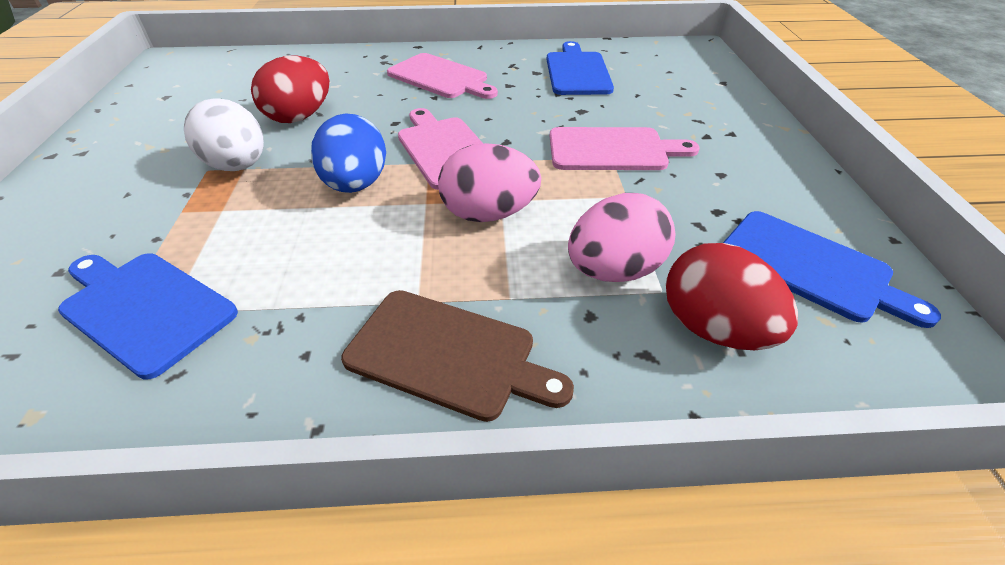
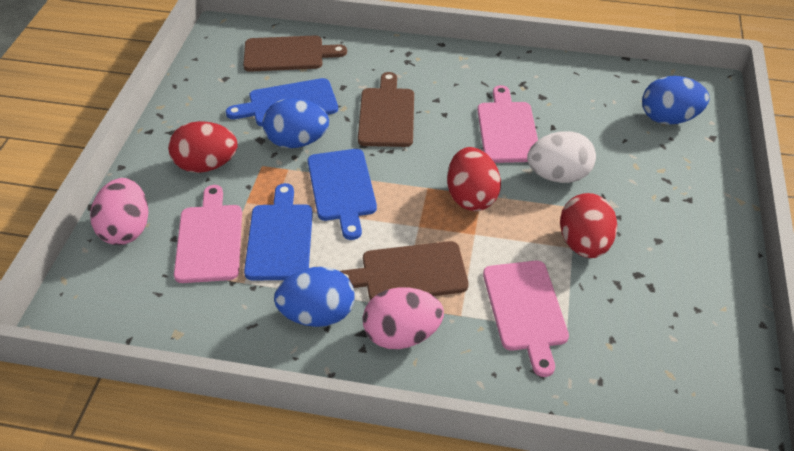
blue egg: 1 -> 3
brown cutting board: 1 -> 3
red egg: 2 -> 3

